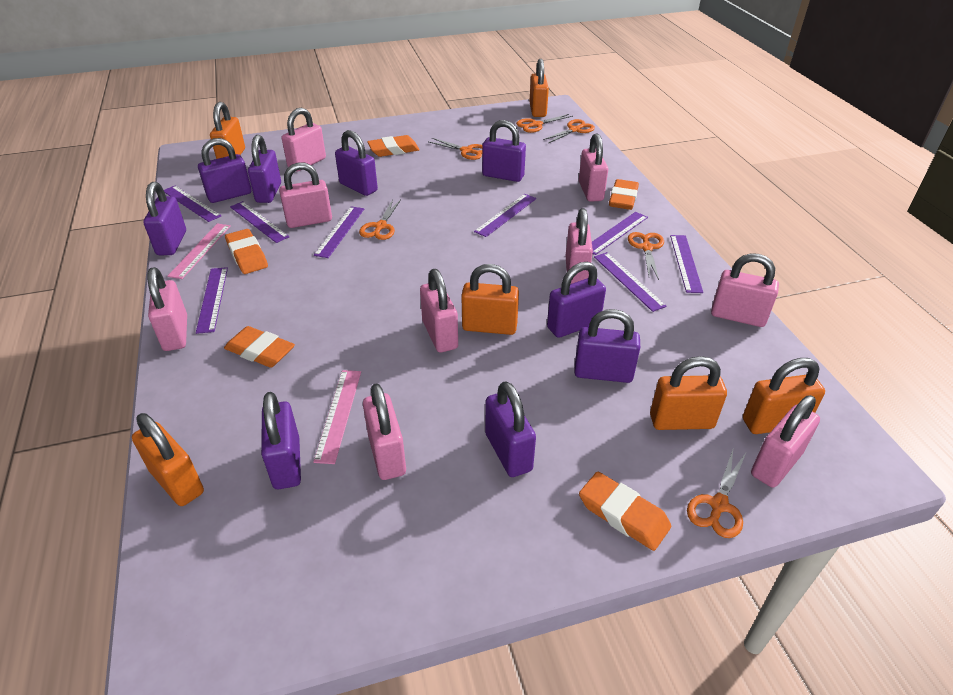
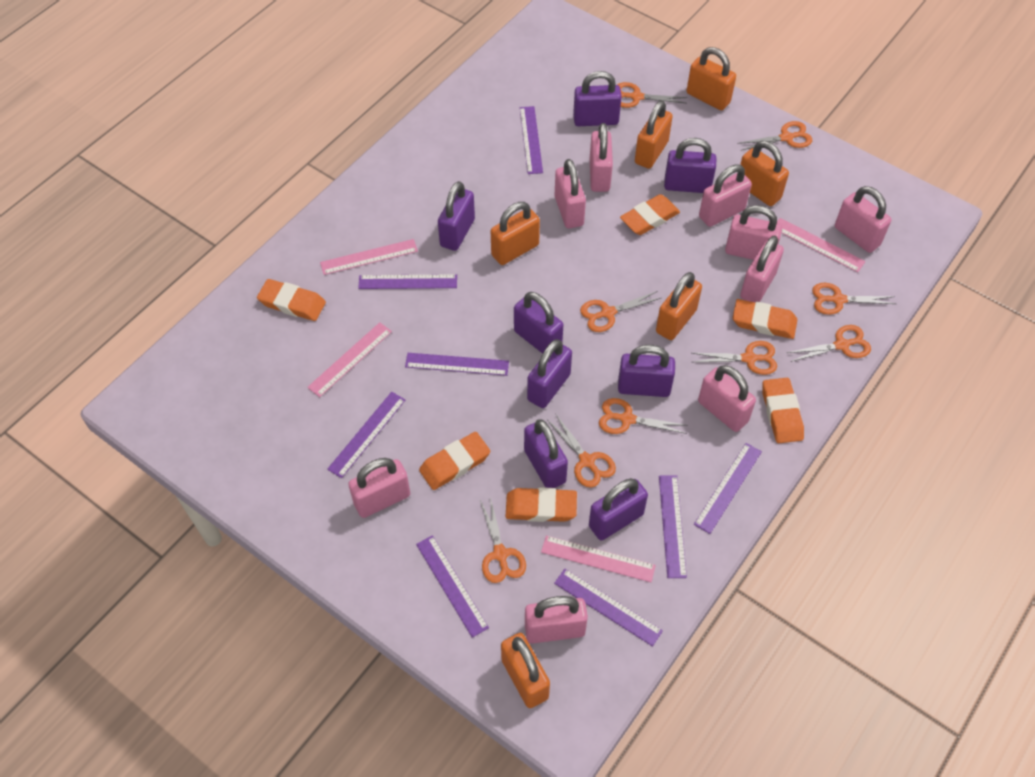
orange eraser: 5 -> 6
orange scissors: 6 -> 9
pink ruler: 2 -> 4
purple padlock: 9 -> 8

